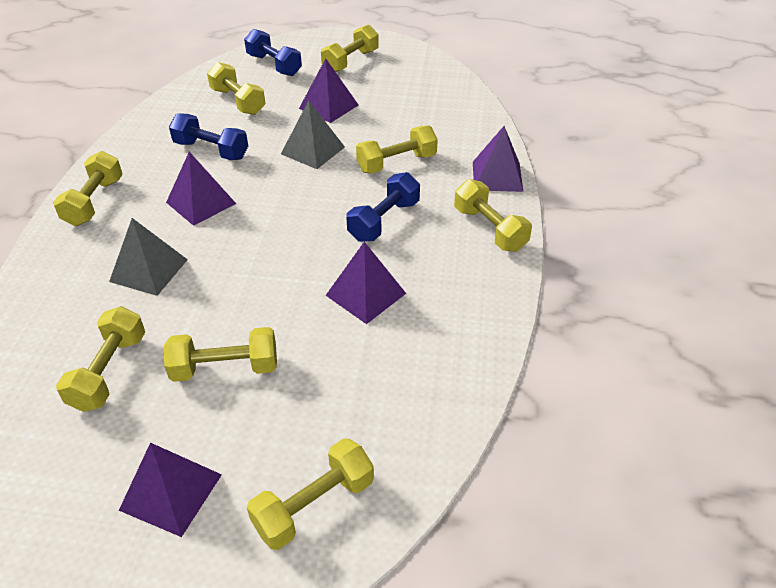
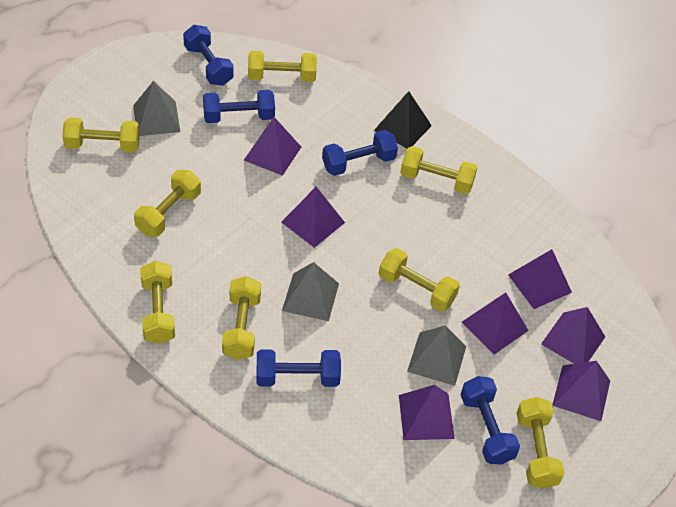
black pyramid: 0 -> 1
blue dumbbell: 3 -> 5
grey pyramid: 2 -> 3
purple pyramid: 5 -> 7

